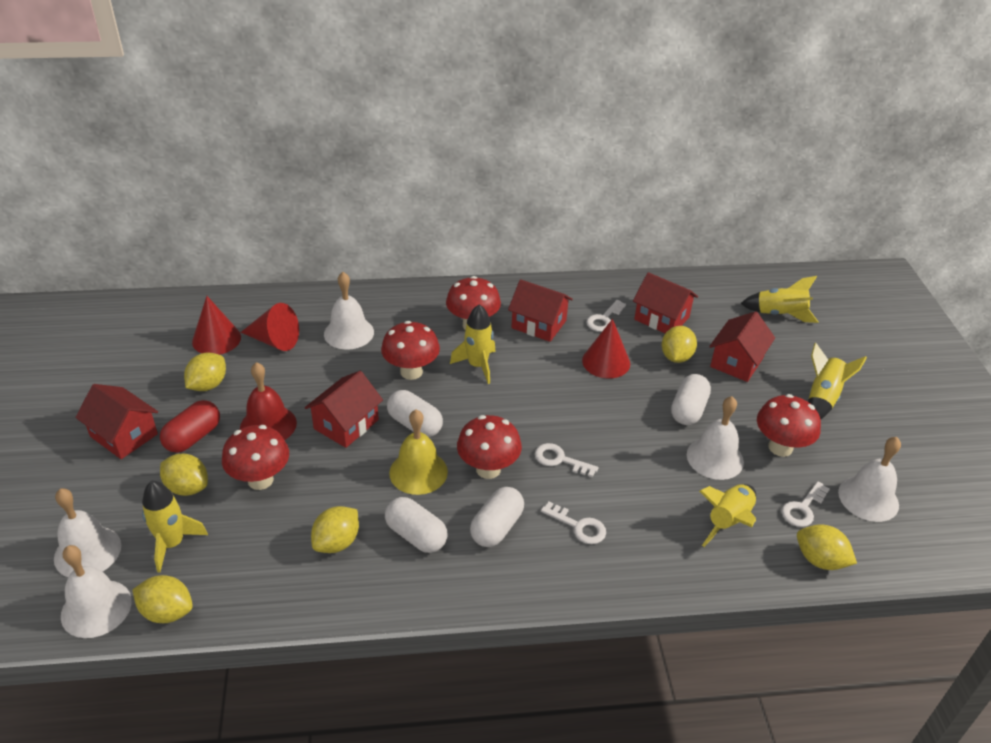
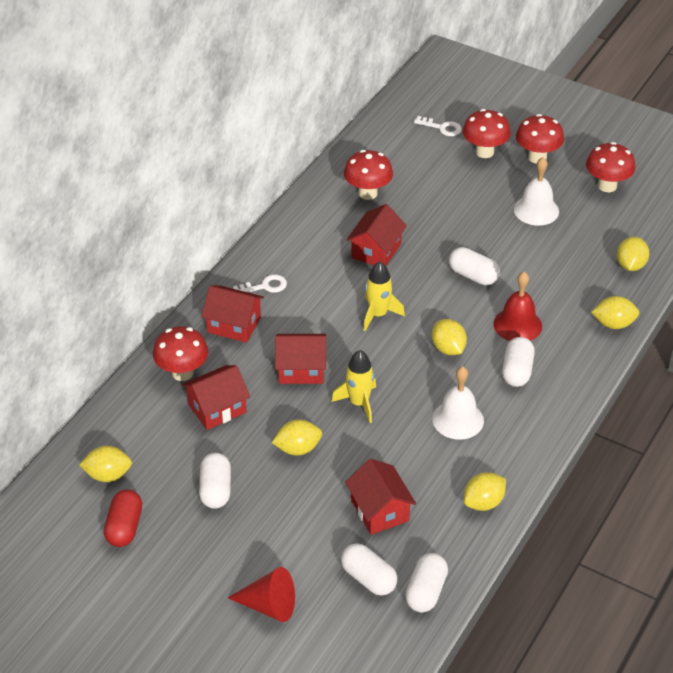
red cone: 3 -> 1
white bell: 5 -> 2
white capsule: 4 -> 5
white key: 4 -> 2
yellow bell: 1 -> 0
yellow rocket: 5 -> 2

